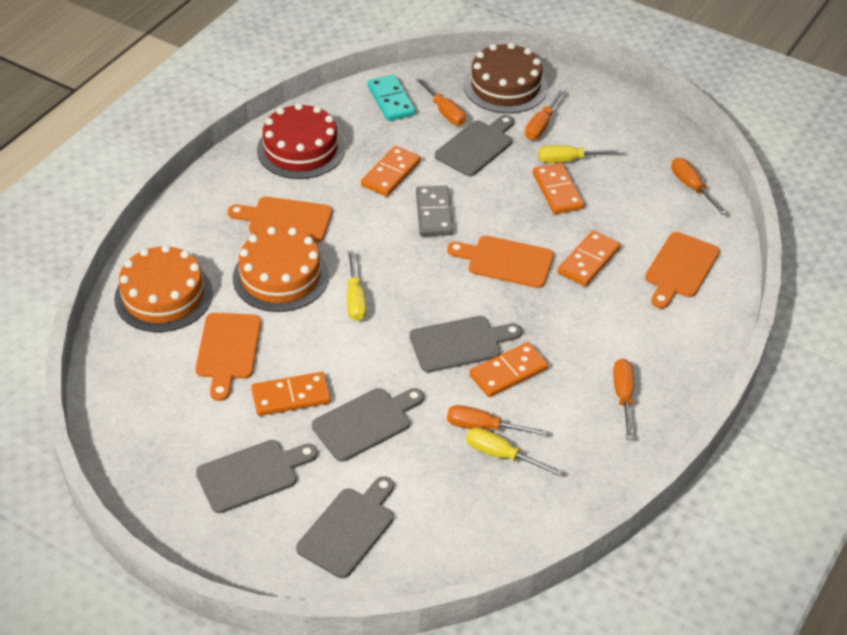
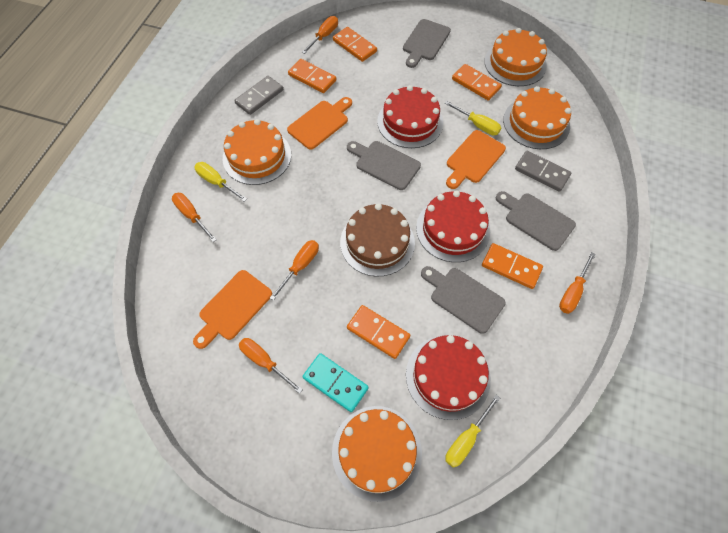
grey cutting board: 5 -> 4
grey domino: 1 -> 2
orange cake: 2 -> 4
orange cutting board: 4 -> 3
red cake: 1 -> 3

